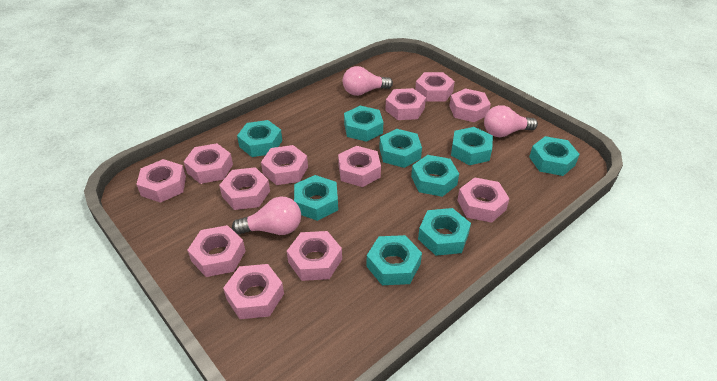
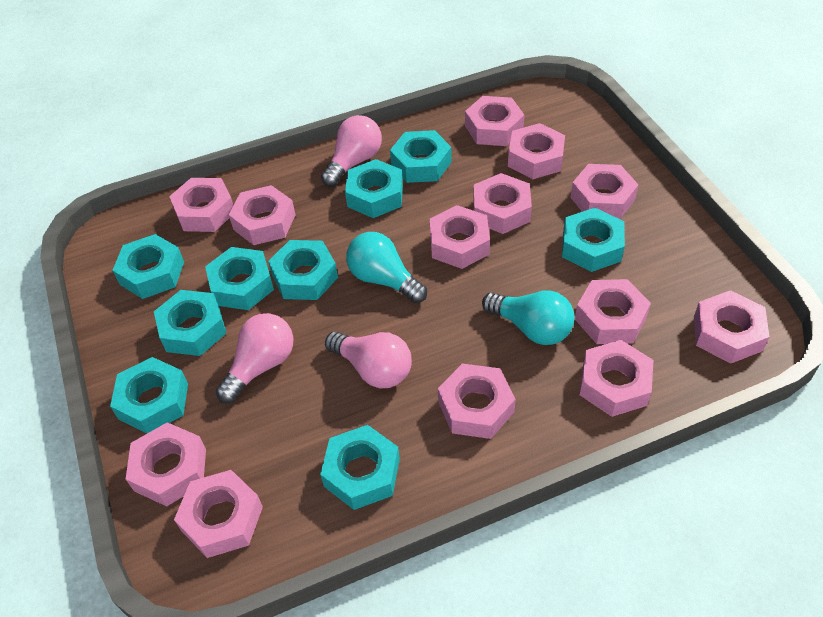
pink nut: 12 -> 13
turquoise light bulb: 0 -> 2

